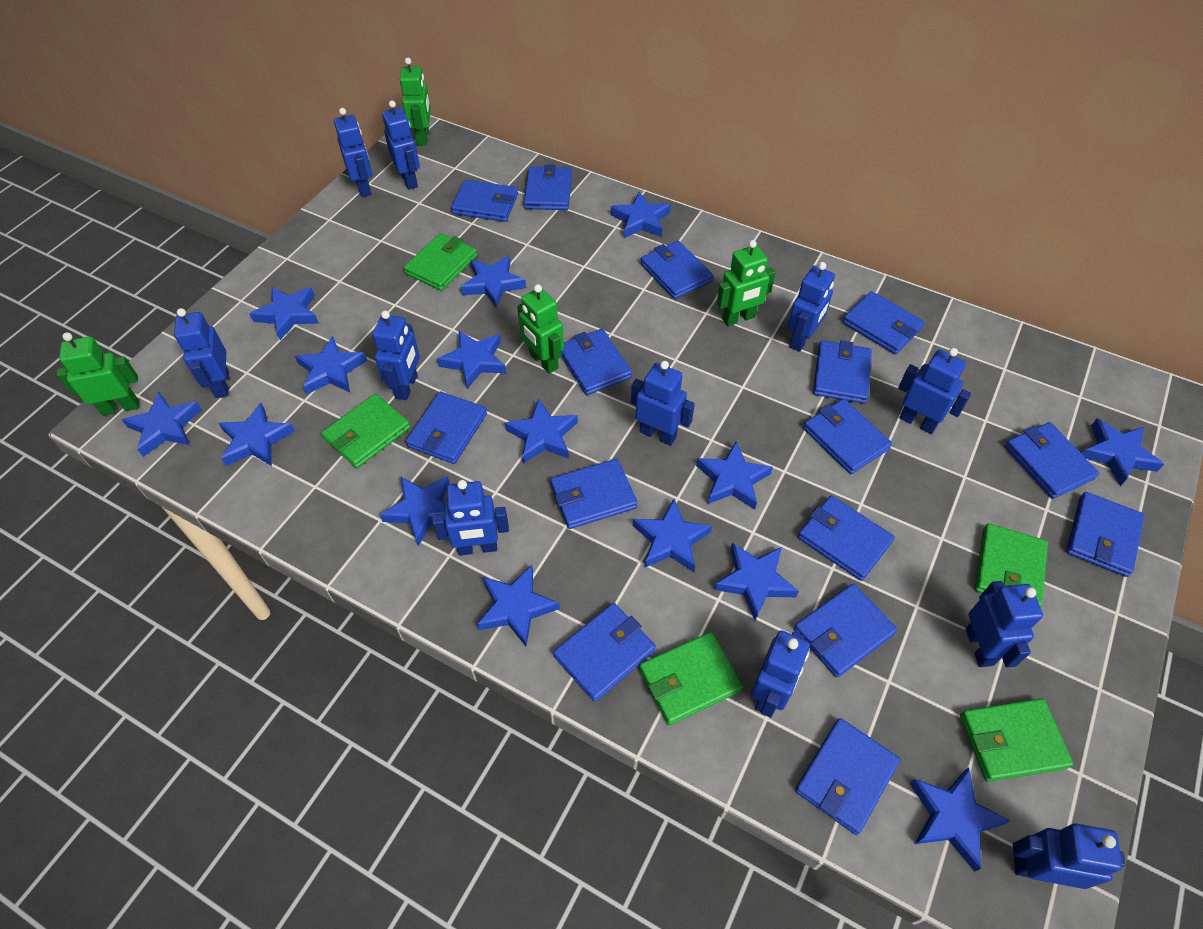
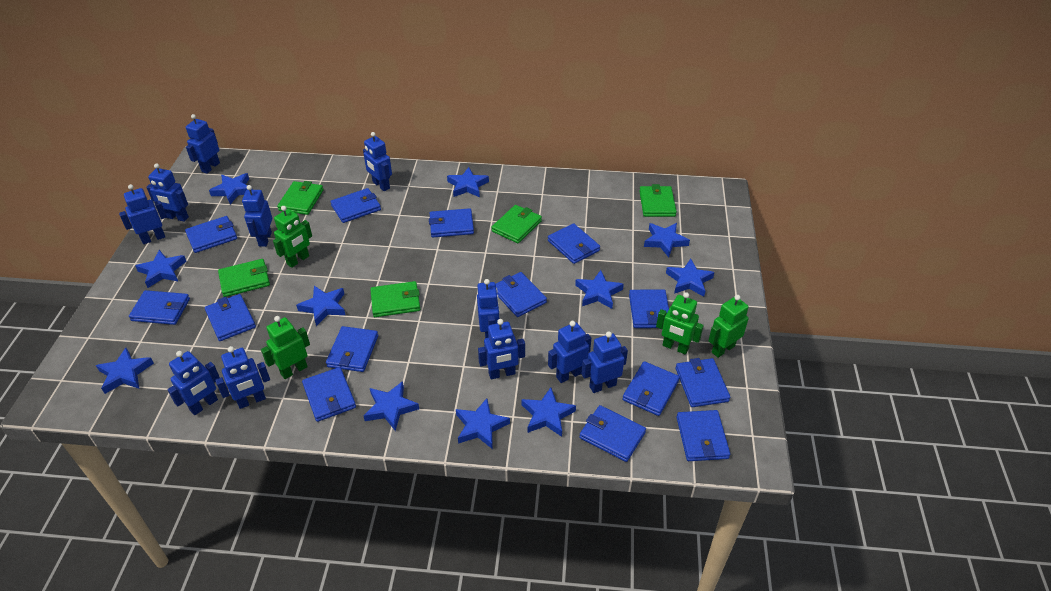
blue star: 15 -> 11
blue wallet: 15 -> 14

